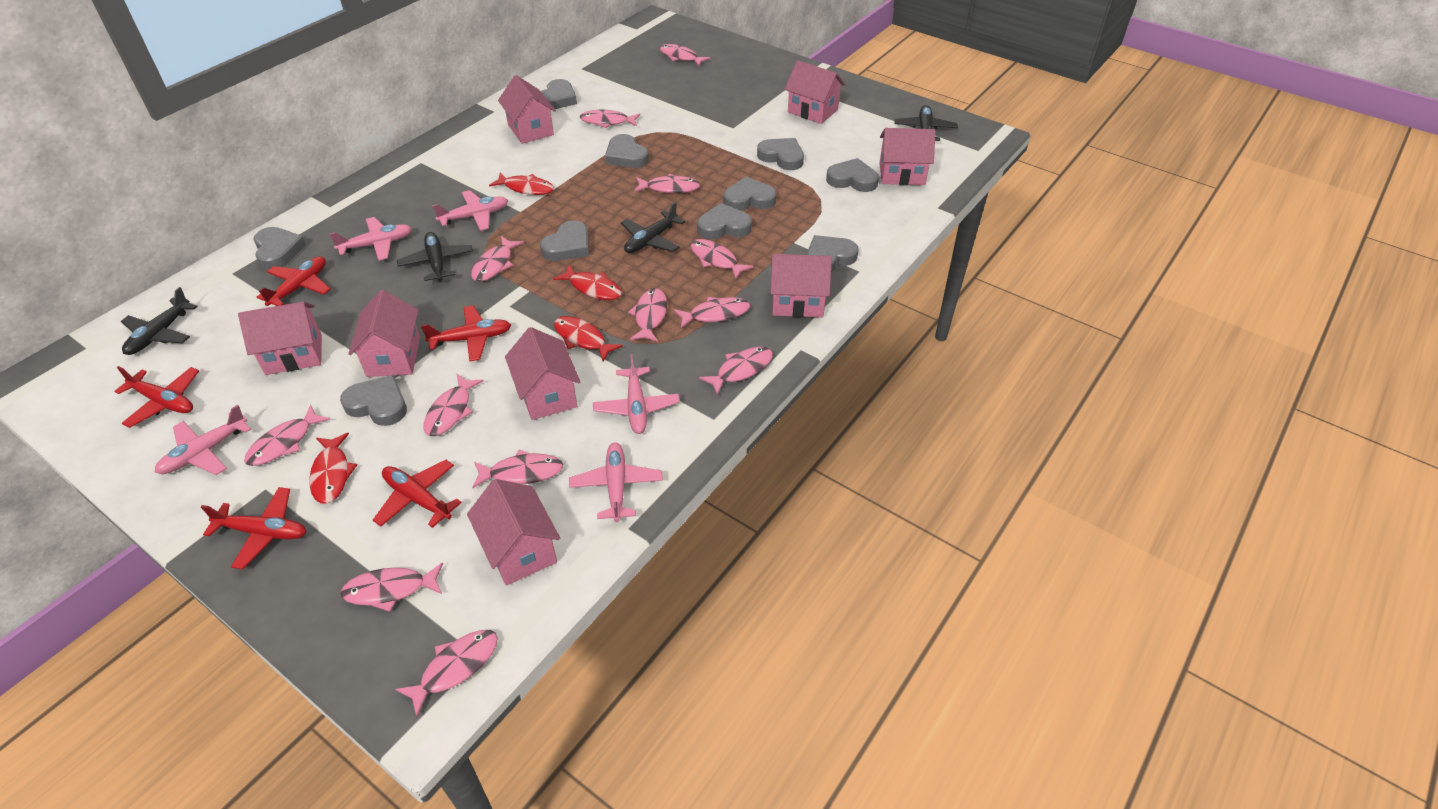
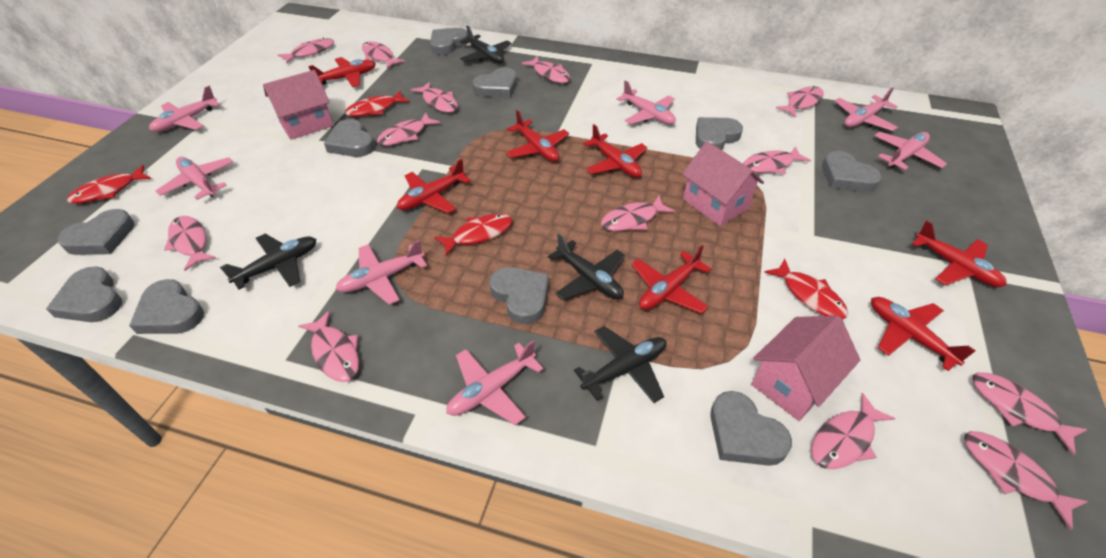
pink house: 8 -> 3
pink plane: 5 -> 7
red plane: 5 -> 7

